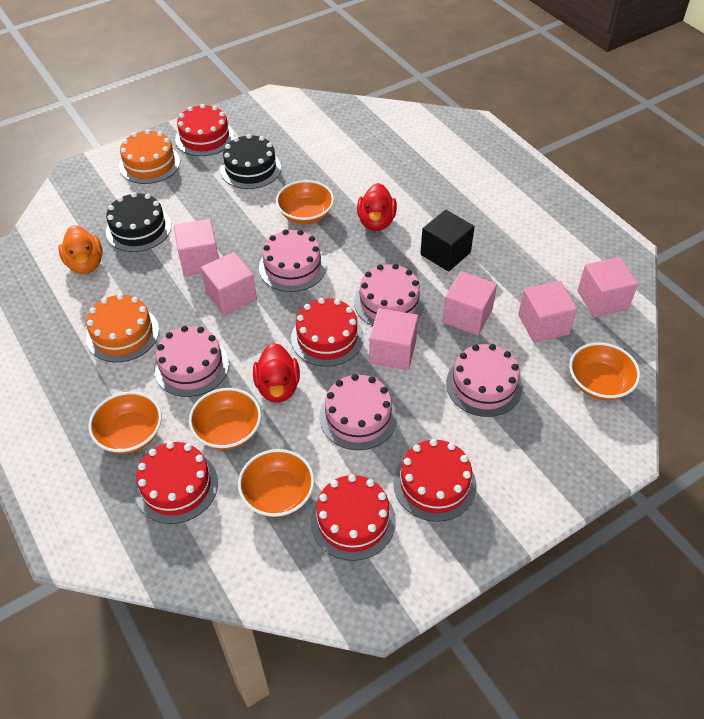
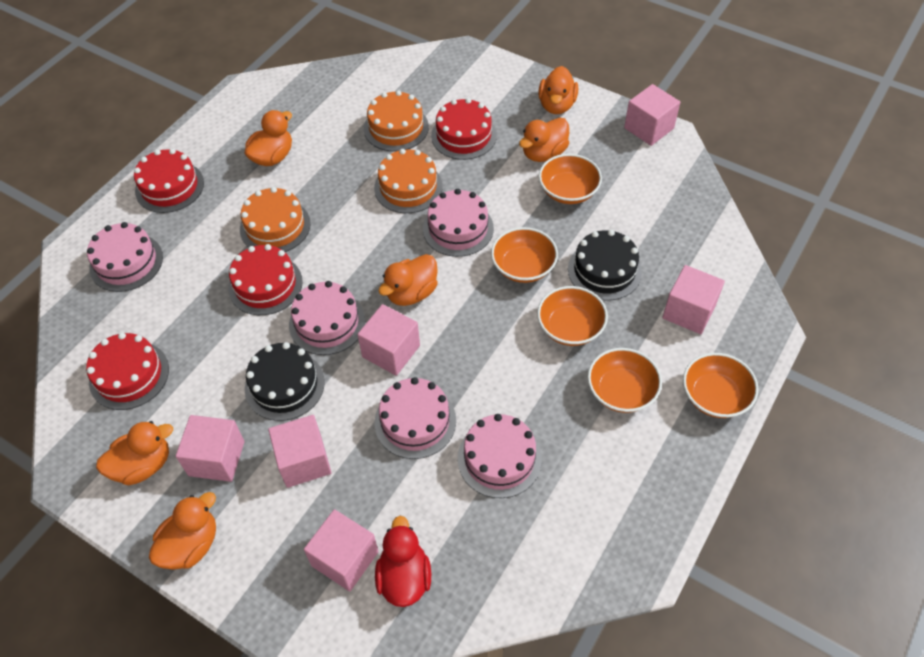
black cube: 1 -> 0
orange cake: 2 -> 3
orange duck: 1 -> 6
red cake: 5 -> 4
red duck: 2 -> 1

